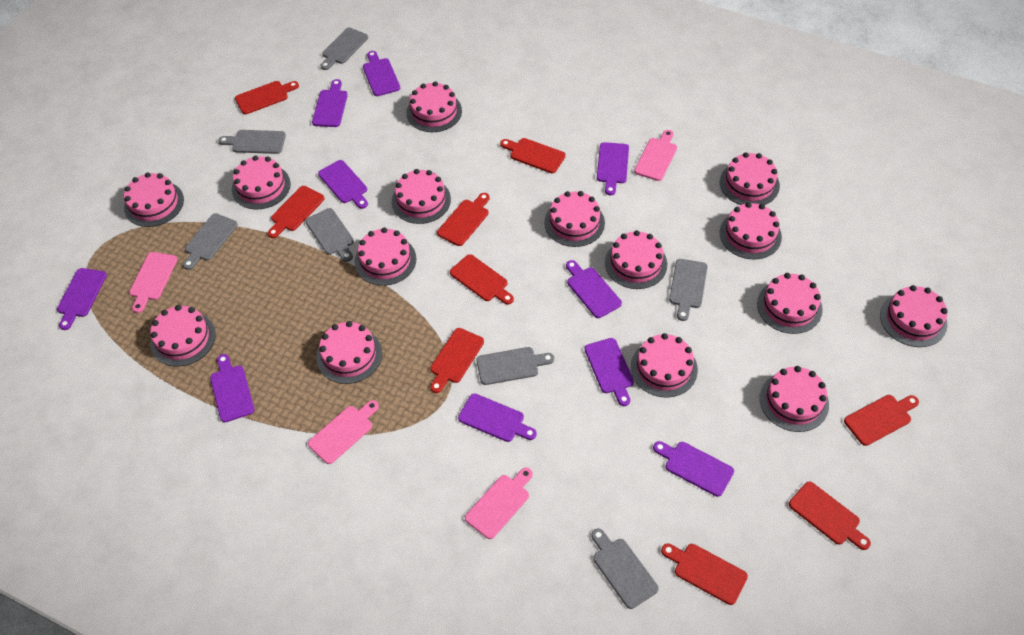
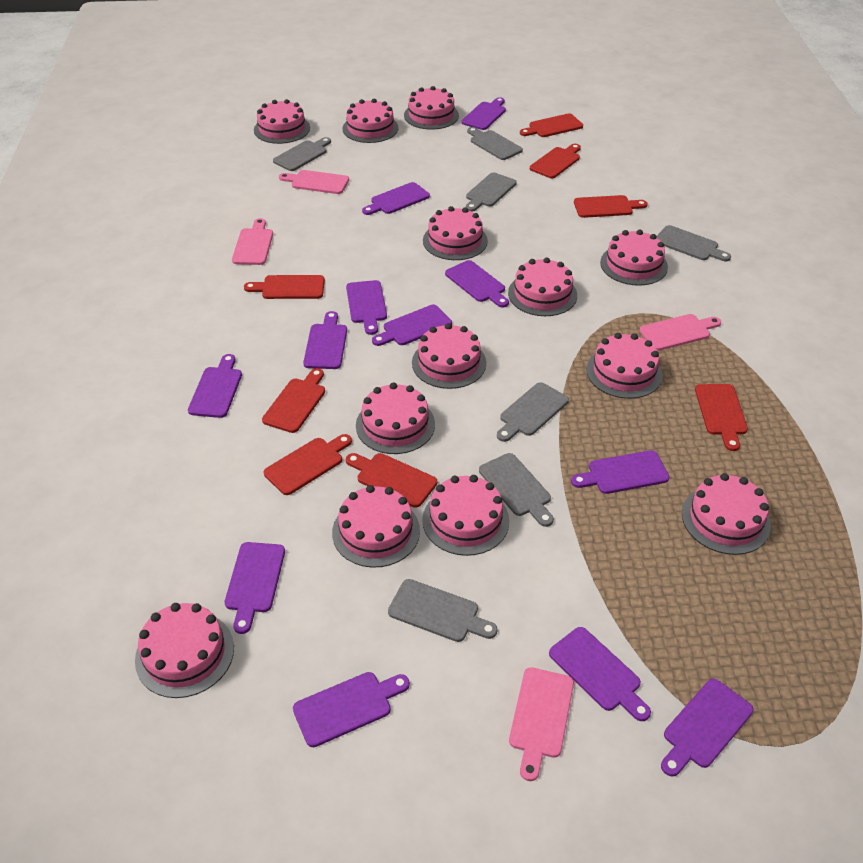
pink cake: 15 -> 13
purple cutting board: 10 -> 12
red cutting board: 9 -> 8

